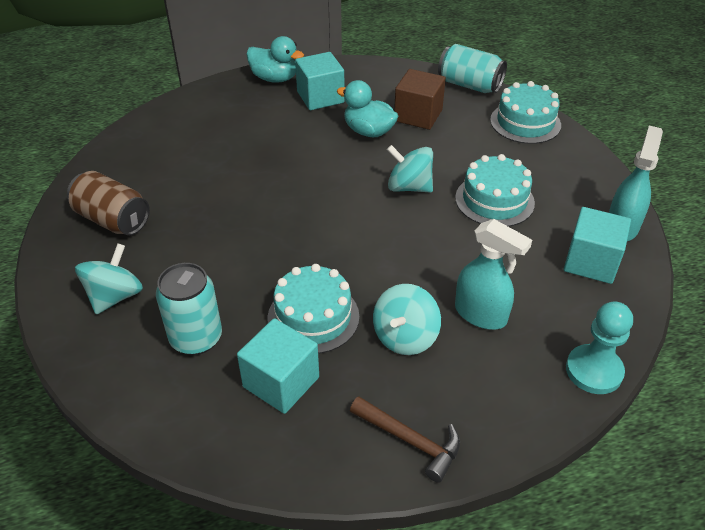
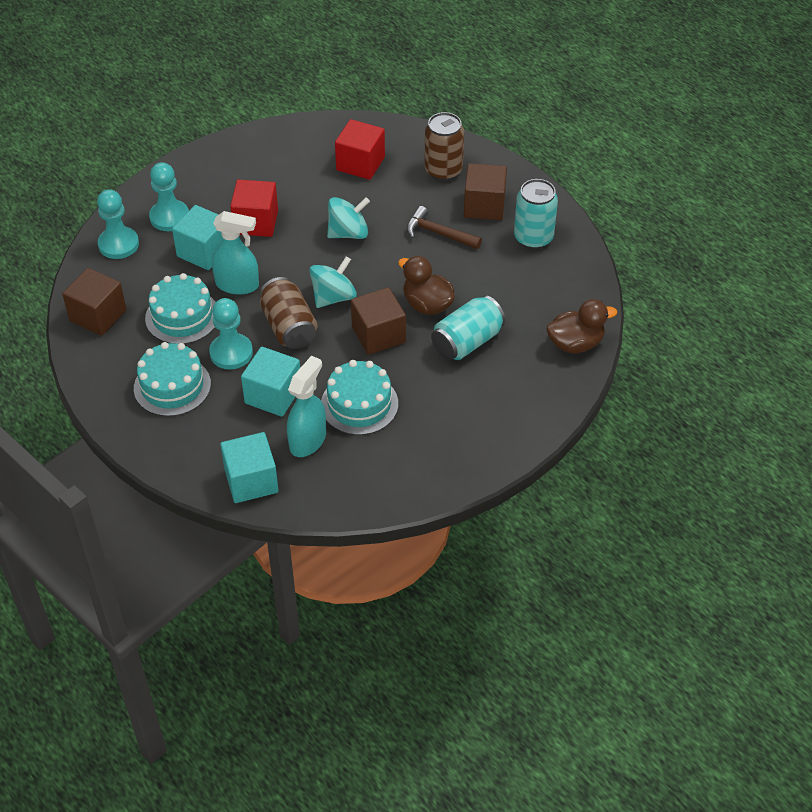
brown can: 1 -> 2
brown cube: 1 -> 3
brown duck: 0 -> 2
red cube: 0 -> 2
turquoise duck: 2 -> 0
turquoise pawn: 1 -> 3
turquoise spinning top: 3 -> 2

